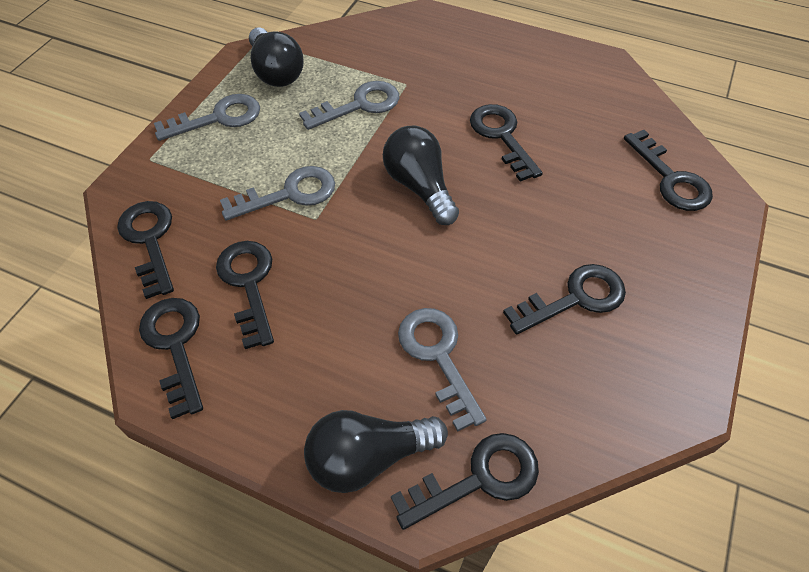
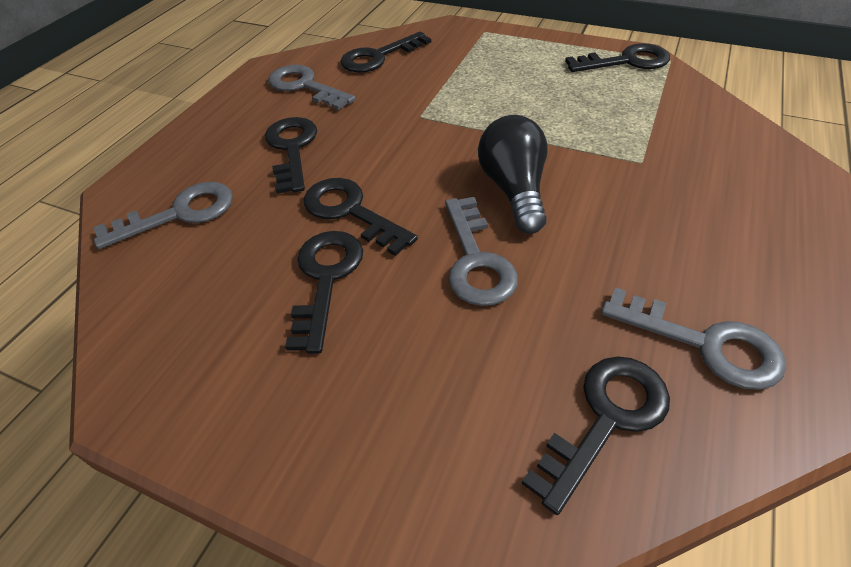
black key: 7 -> 6
black light bulb: 3 -> 1

